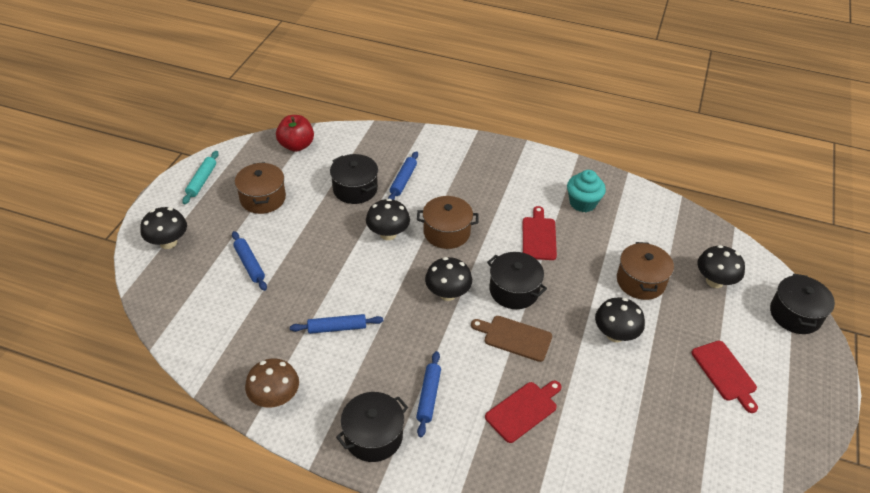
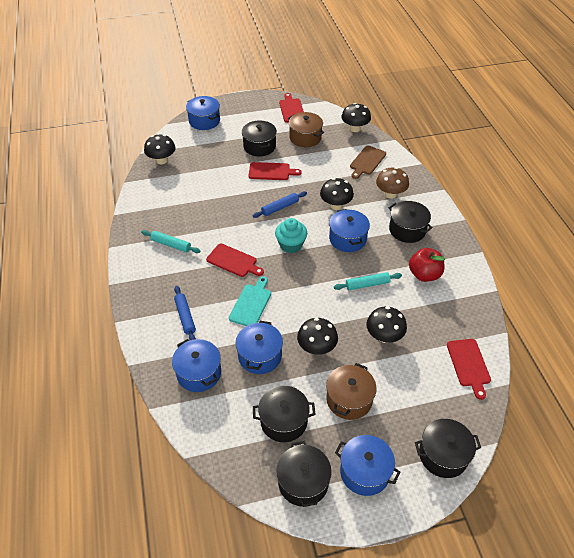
black pot: 4 -> 5
blue pot: 0 -> 5
blue rolling pin: 4 -> 2
brown pot: 3 -> 2
red cutting board: 3 -> 4
turquoise cutting board: 0 -> 1
turquoise rolling pin: 1 -> 2

